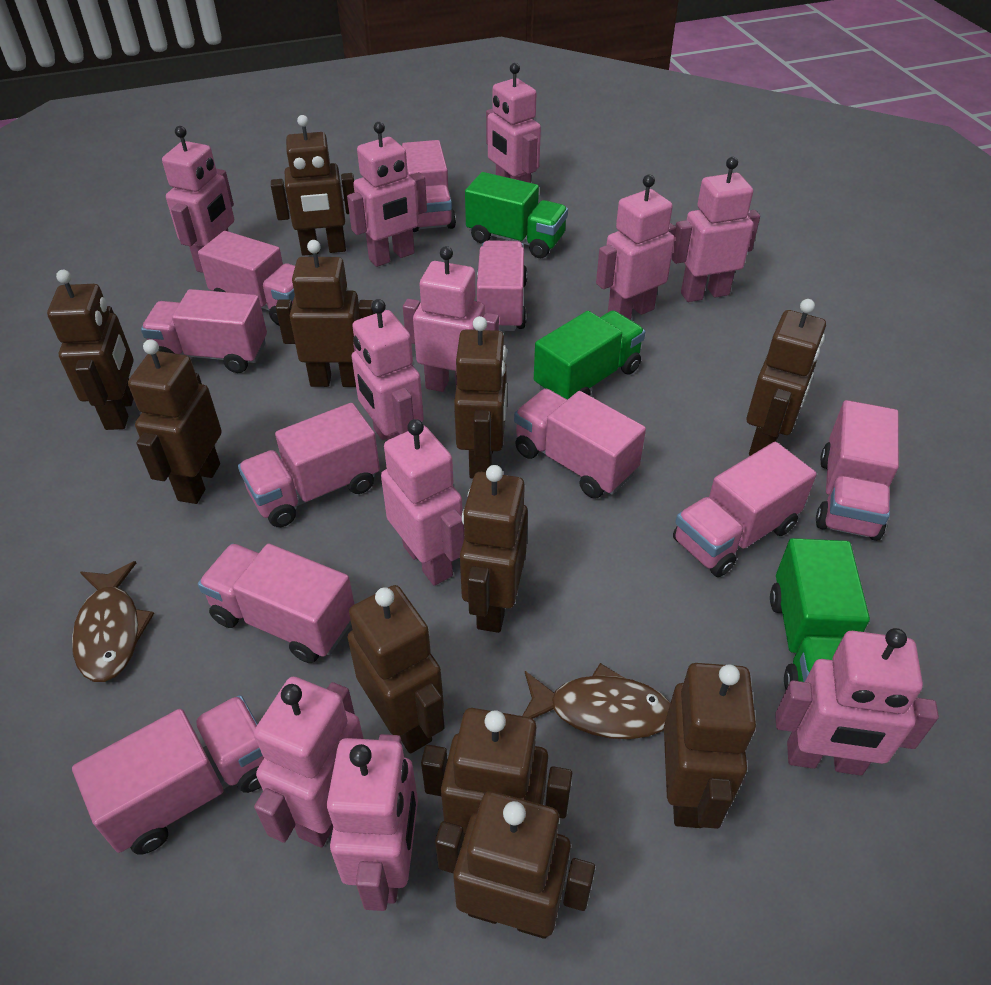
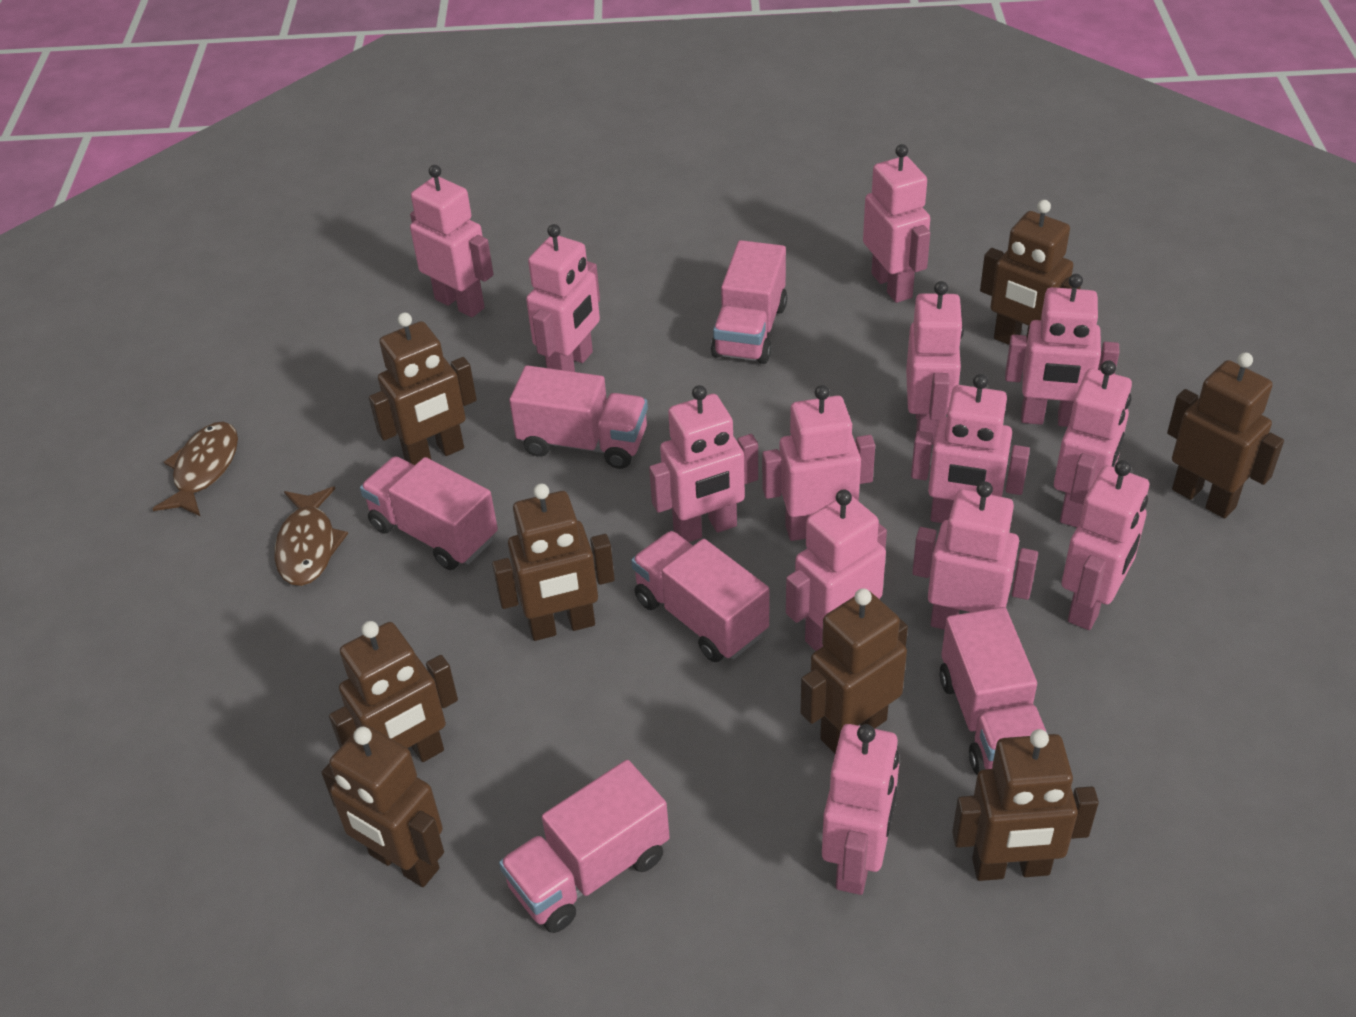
brown robot: 11 -> 8
green truck: 3 -> 0
pink robot: 11 -> 13
pink truck: 10 -> 6

